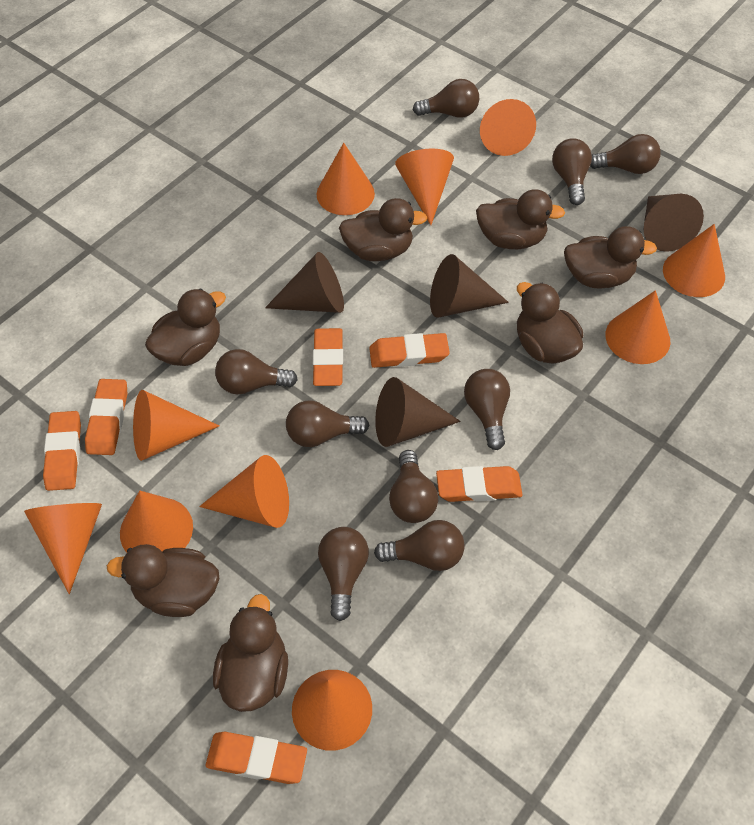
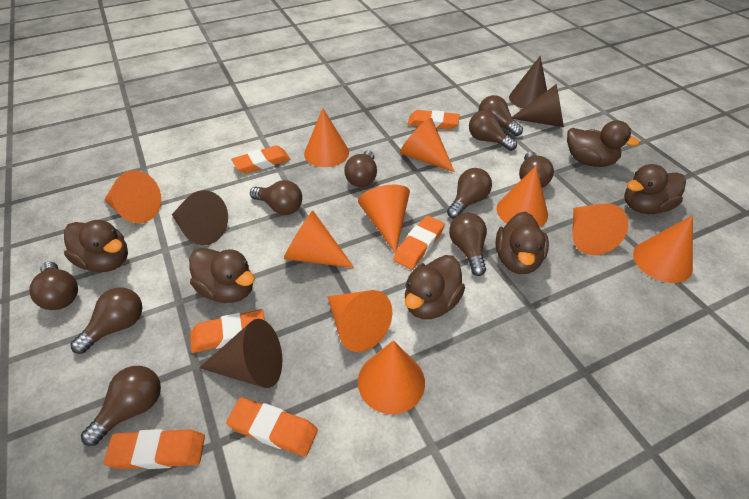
brown duck: 7 -> 6
brown light bulb: 9 -> 10

